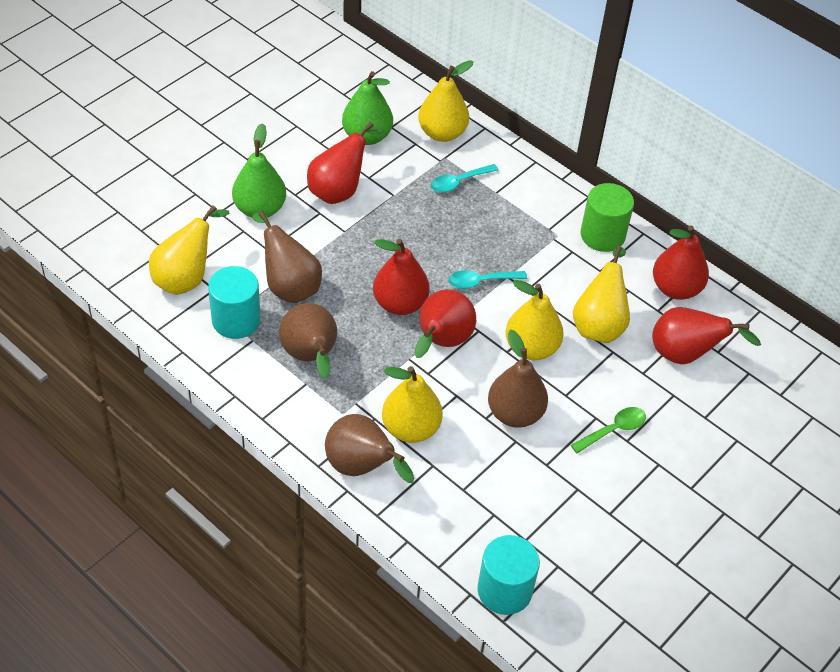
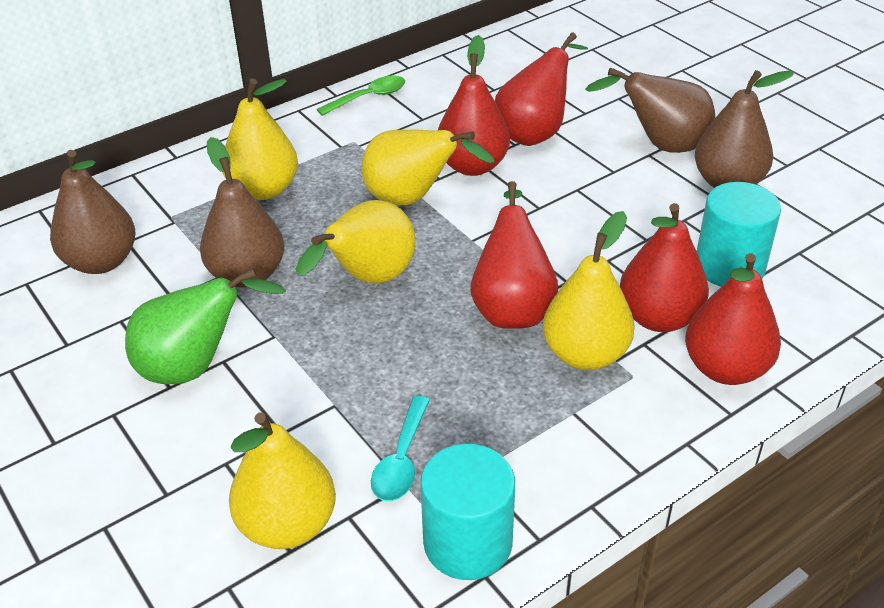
green cylinder: 1 -> 0
green pear: 2 -> 1
turquoise spoon: 2 -> 1

